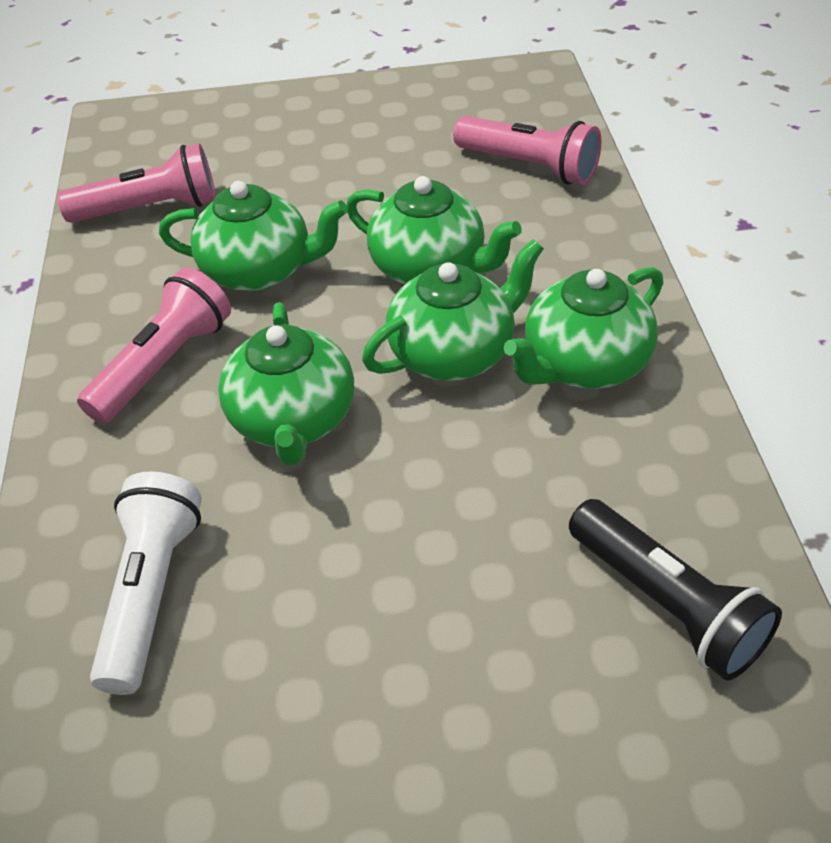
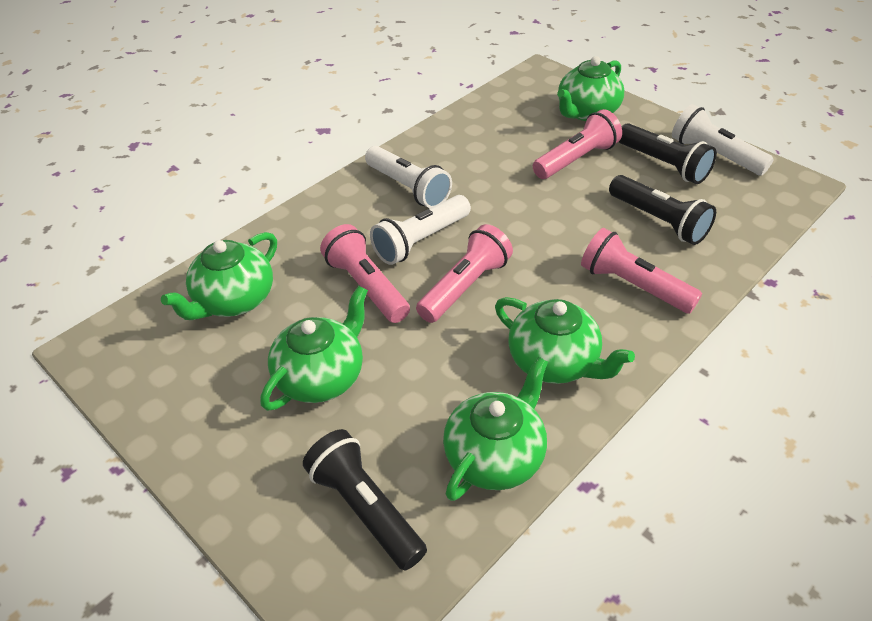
black flashlight: 1 -> 3
pink flashlight: 3 -> 4
white flashlight: 1 -> 3

